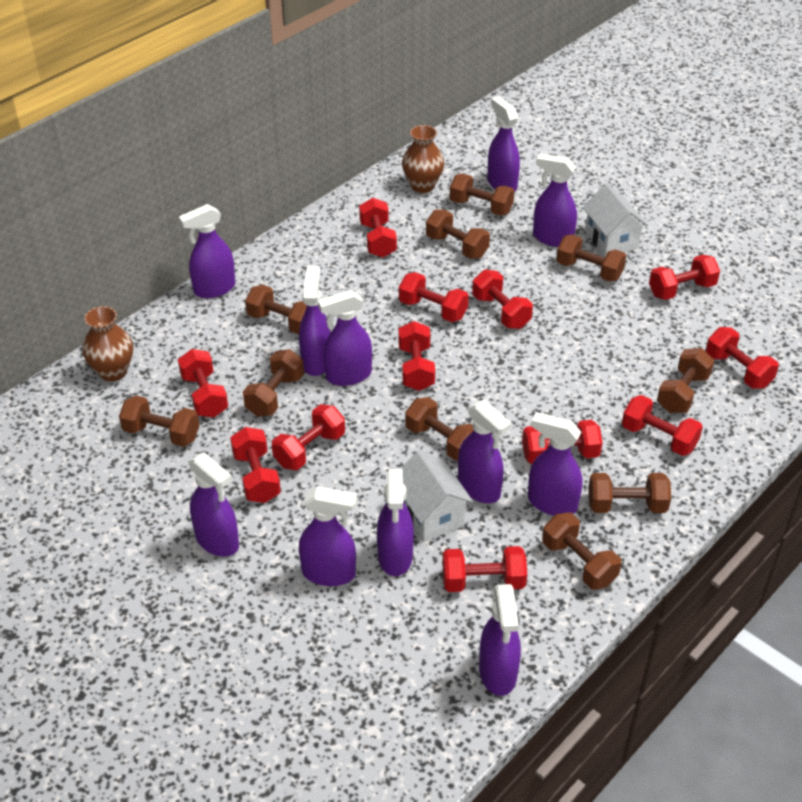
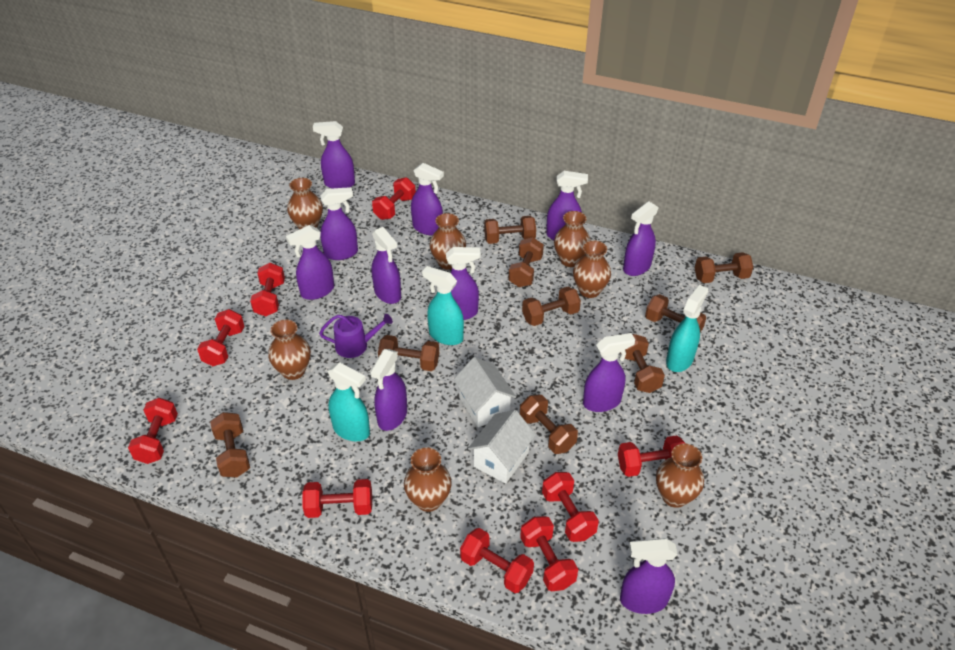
brown dumbbell: 10 -> 9
brown vase: 2 -> 7
purple watering can: 0 -> 1
red dumbbell: 12 -> 9
turquoise spray bottle: 0 -> 3

